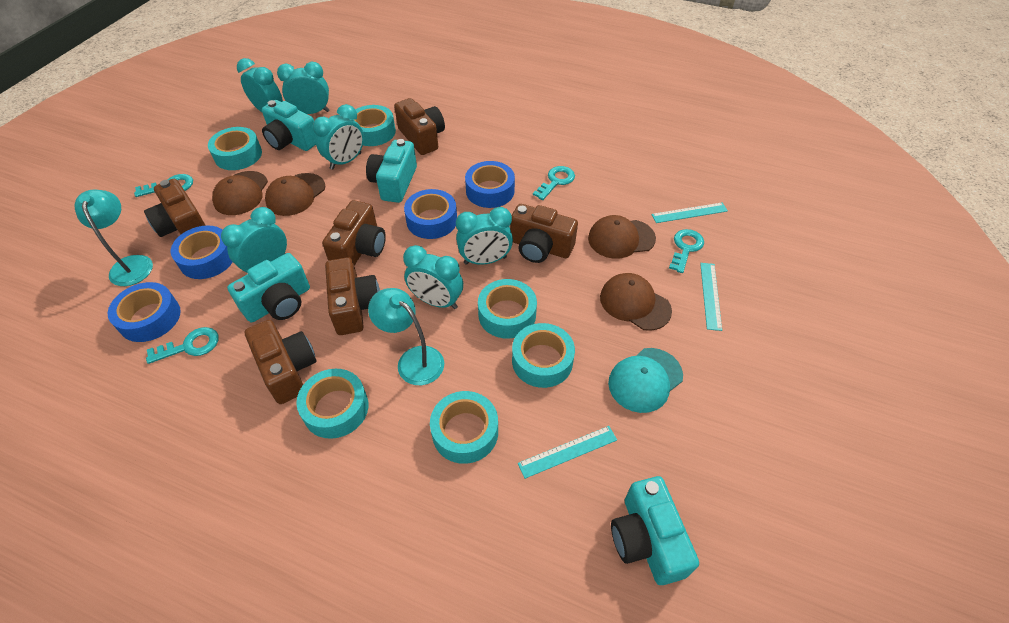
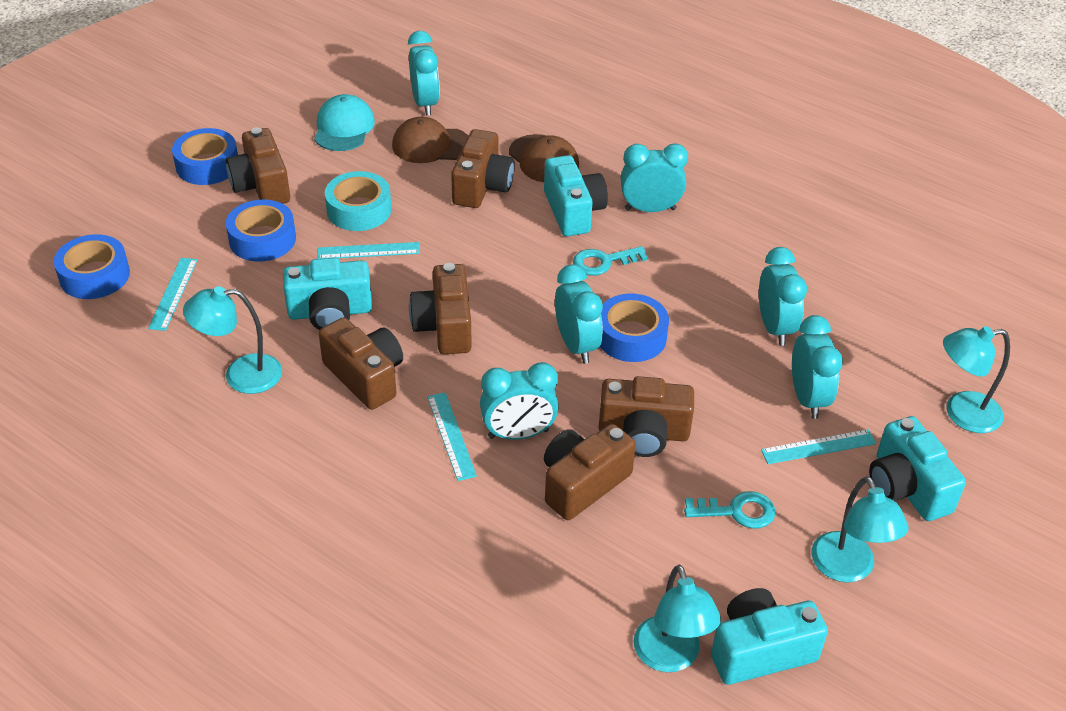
brown cap: 4 -> 2
turquoise key: 4 -> 2
turquoise lamp: 2 -> 4
turquoise ruler: 3 -> 4
turquoise tape: 6 -> 1

